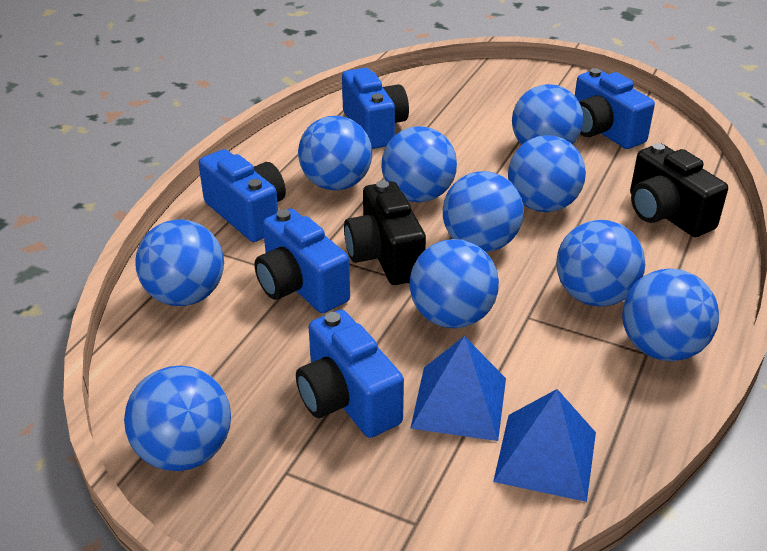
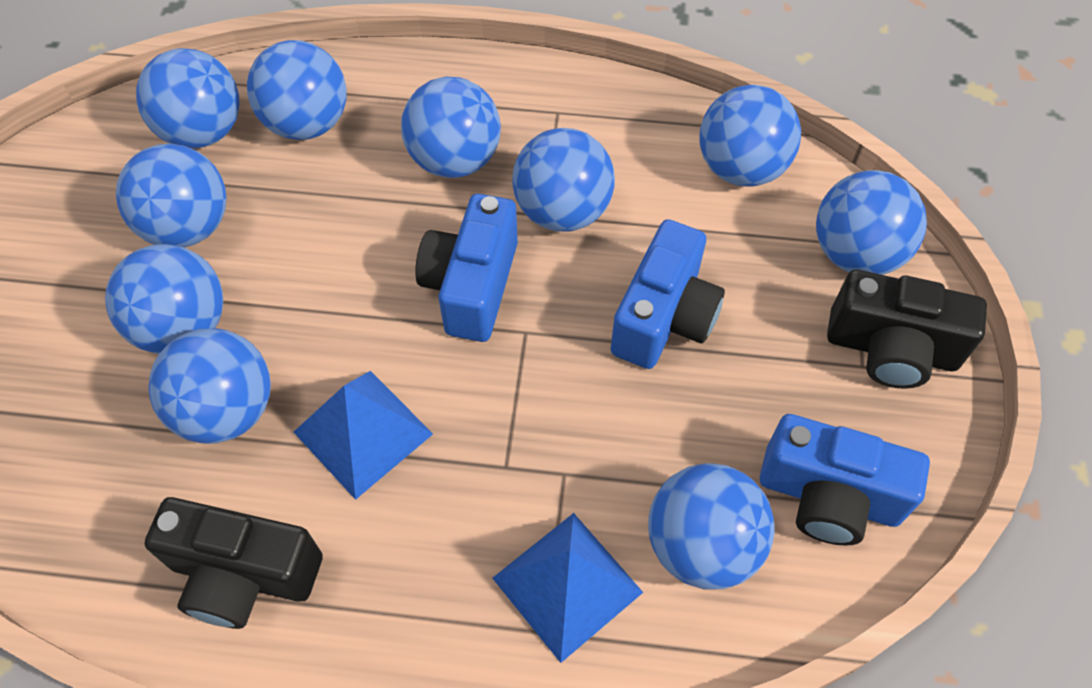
blue camera: 5 -> 3

